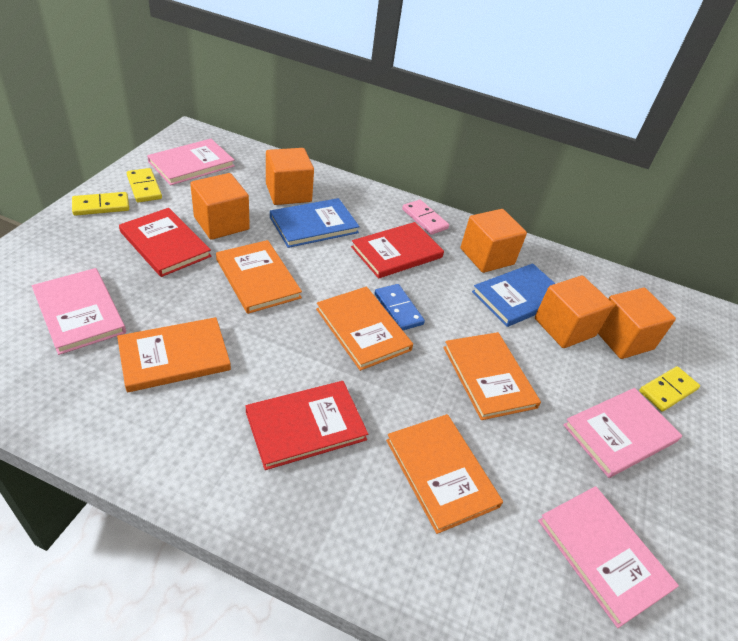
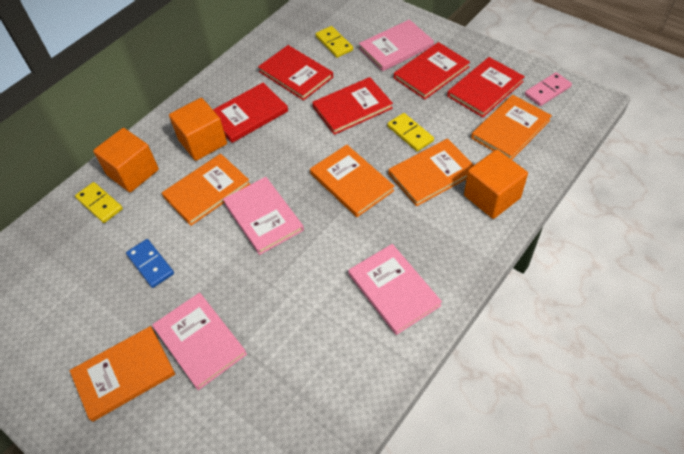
blue book: 2 -> 0
orange cube: 5 -> 3
red book: 3 -> 5

